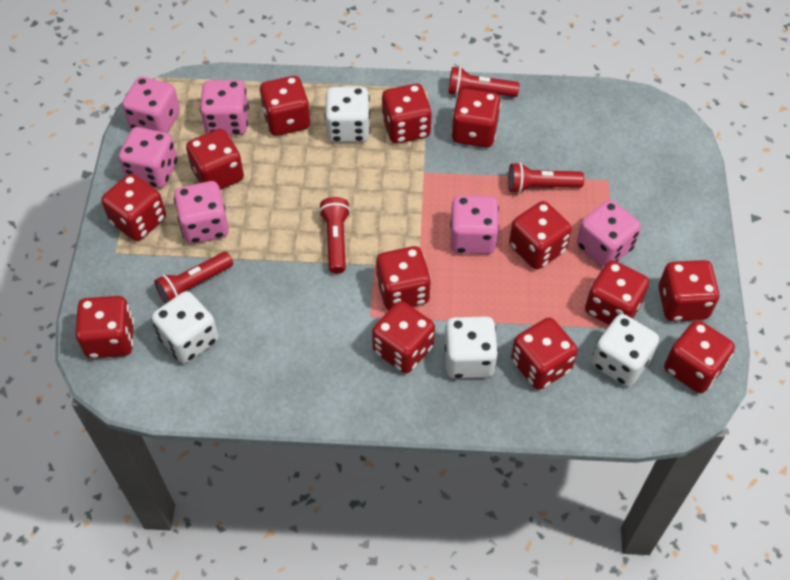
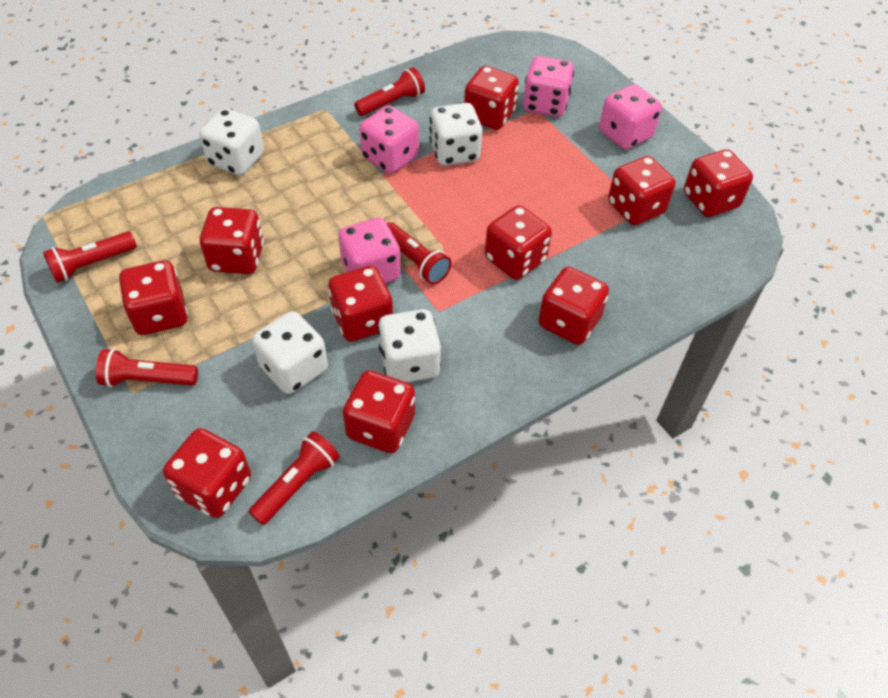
pink dice: 6 -> 4
red dice: 13 -> 10
red flashlight: 4 -> 5

